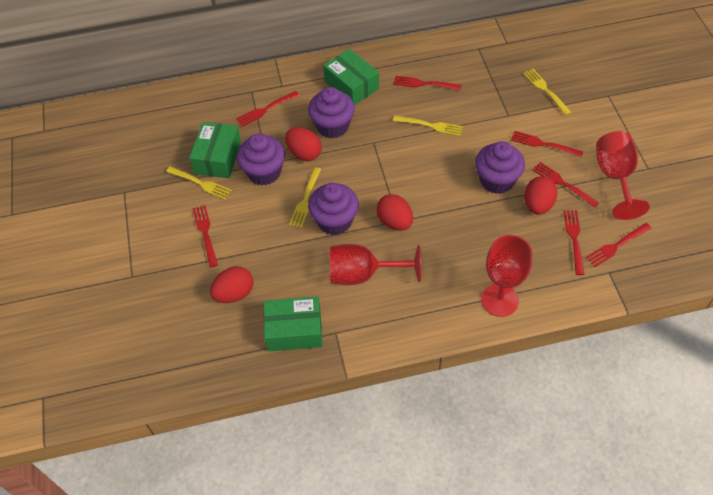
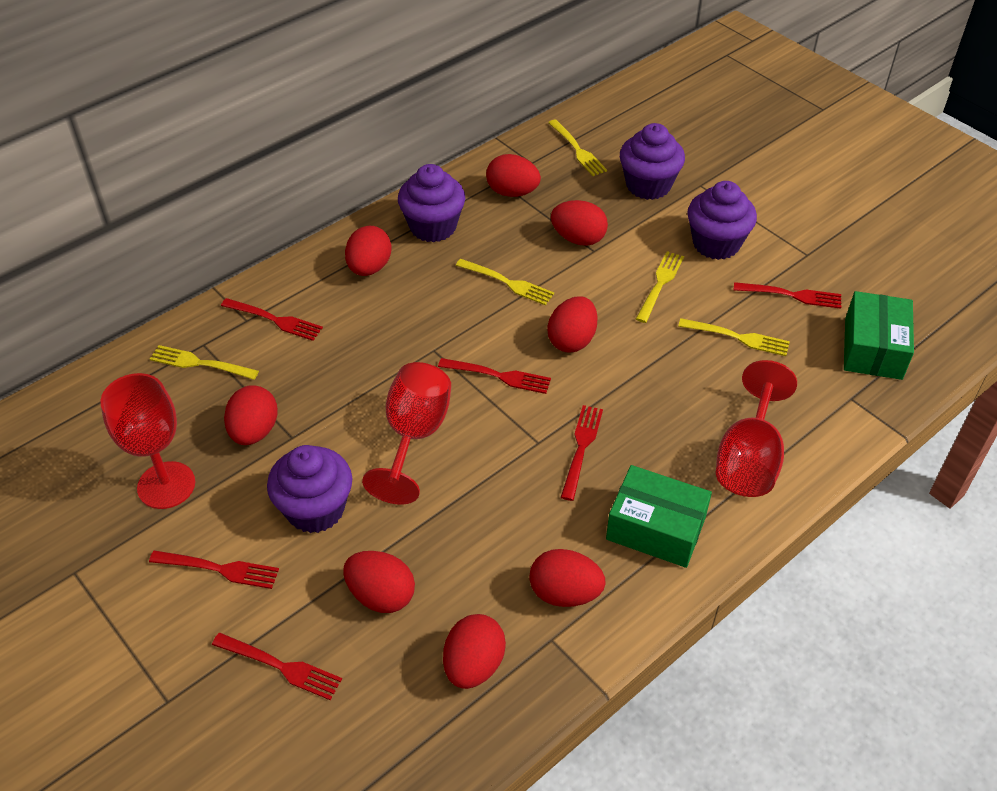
green box: 3 -> 2
red egg: 4 -> 8
red fork: 7 -> 6
yellow fork: 4 -> 5

